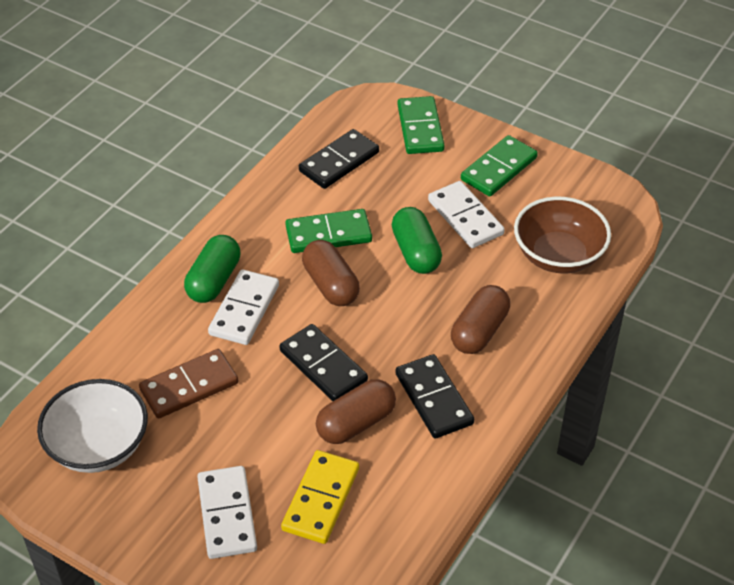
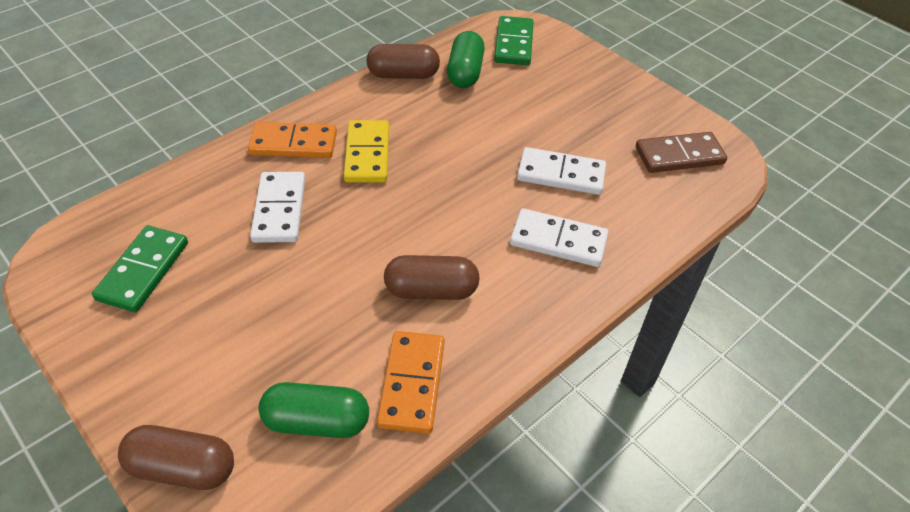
black domino: 3 -> 0
brown bowl: 1 -> 0
green domino: 3 -> 2
orange domino: 0 -> 2
white bowl: 1 -> 0

